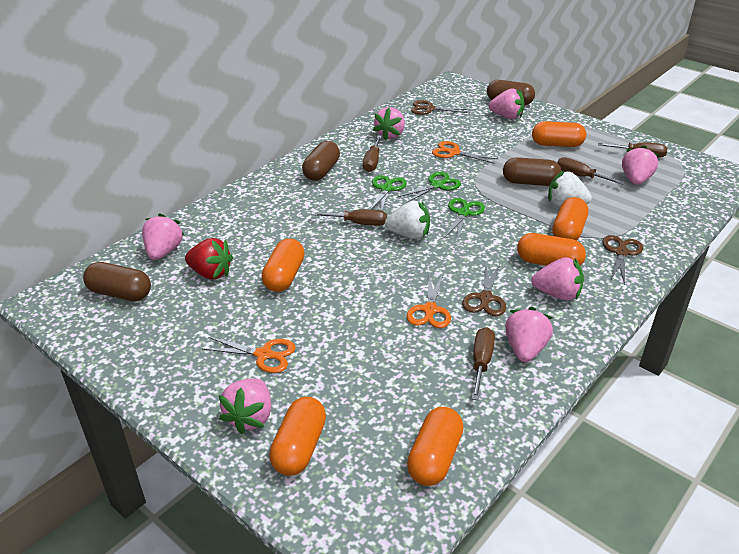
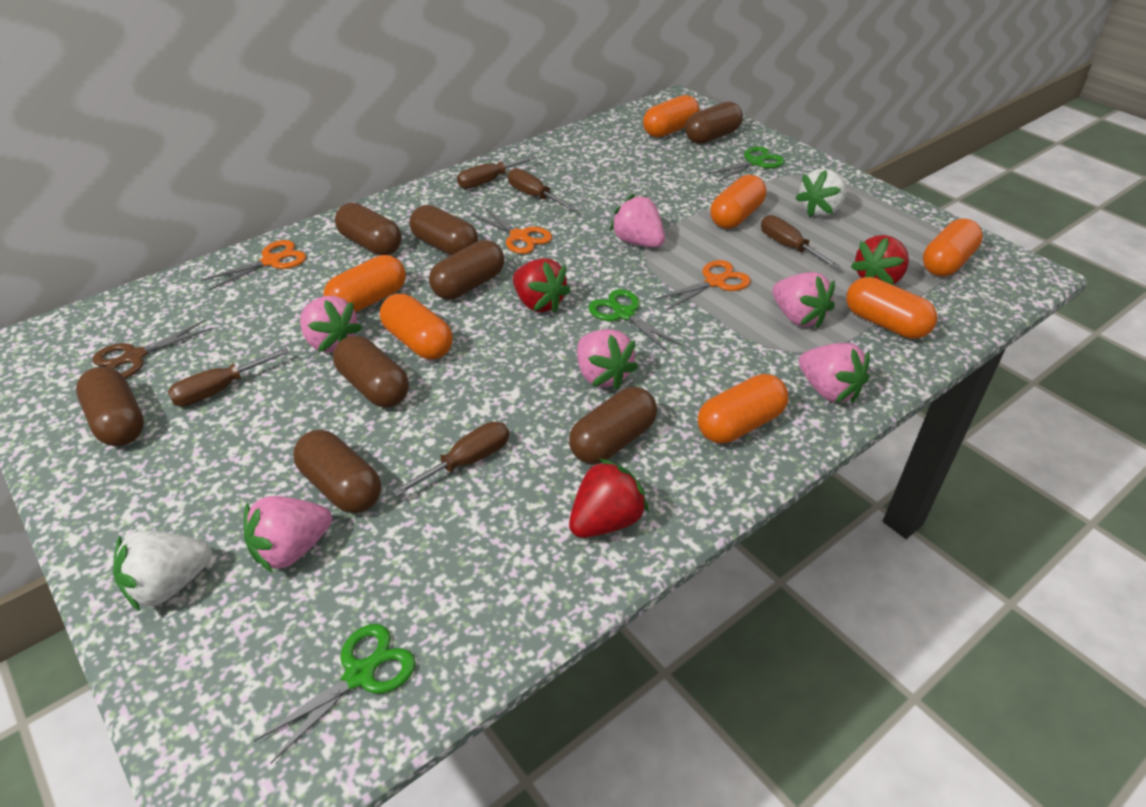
brown capsule: 4 -> 8
brown scissors: 3 -> 1
orange capsule: 6 -> 7
pink strawberry: 7 -> 6
red strawberry: 1 -> 3

